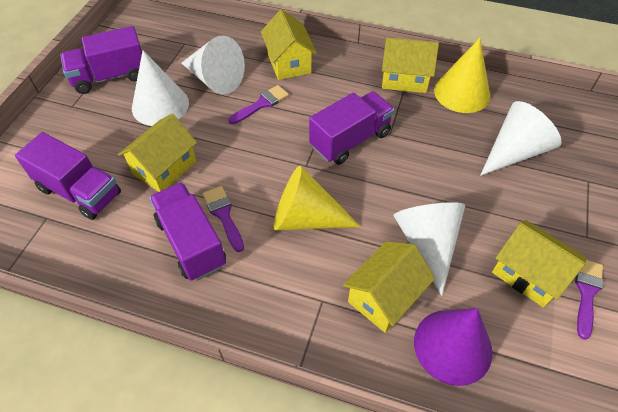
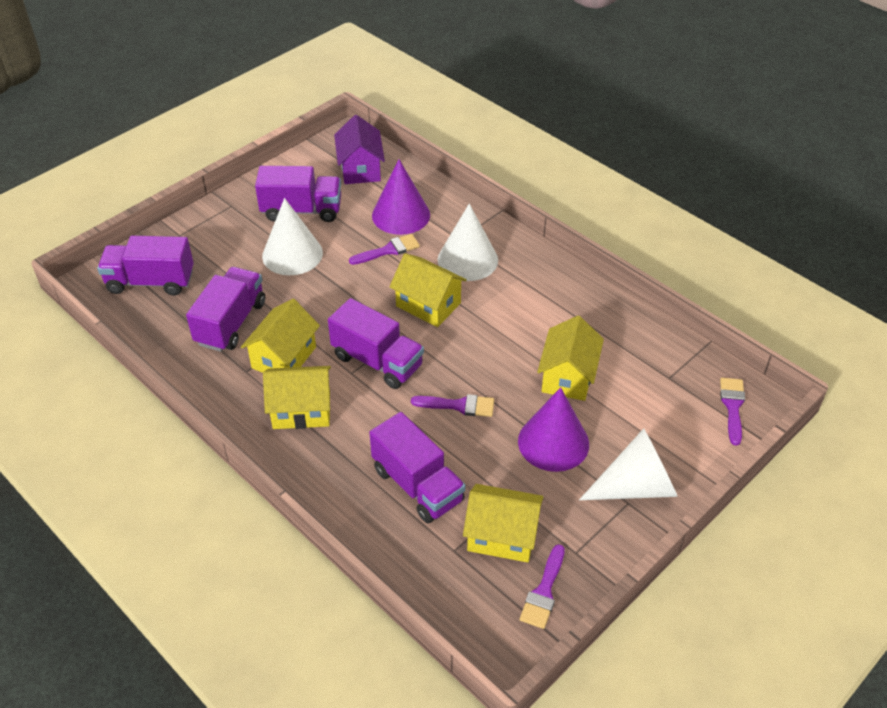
purple brush: 3 -> 4
purple cone: 1 -> 2
purple house: 0 -> 1
purple truck: 4 -> 5
white cone: 4 -> 3
yellow cone: 2 -> 0

